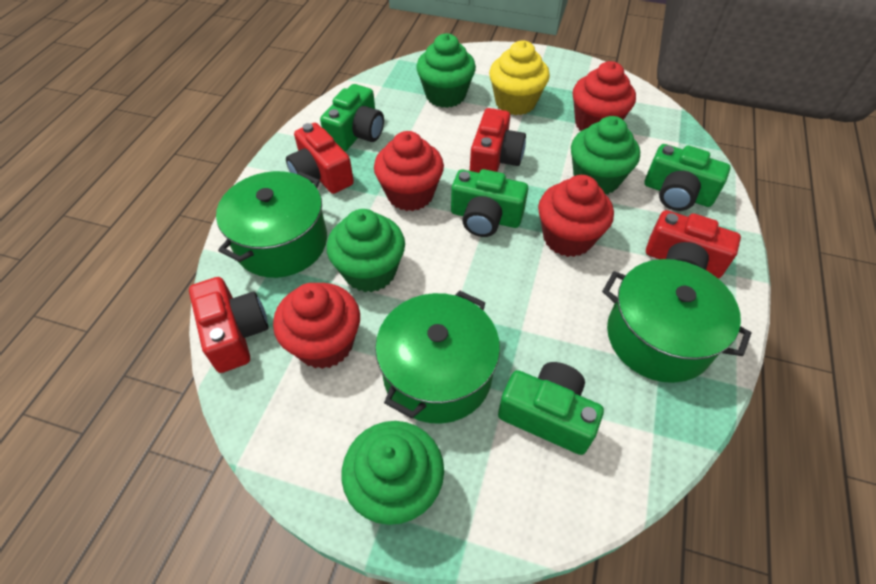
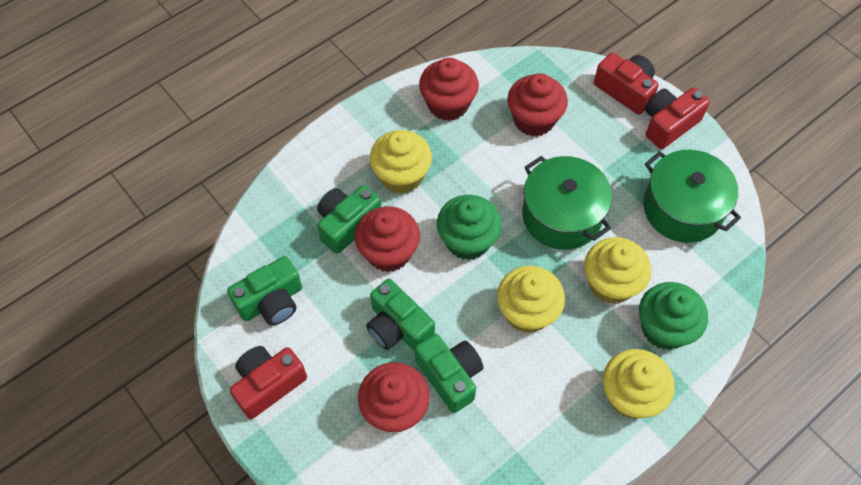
green cupcake: 4 -> 2
green pot: 3 -> 2
red camera: 4 -> 3
yellow cupcake: 1 -> 4

